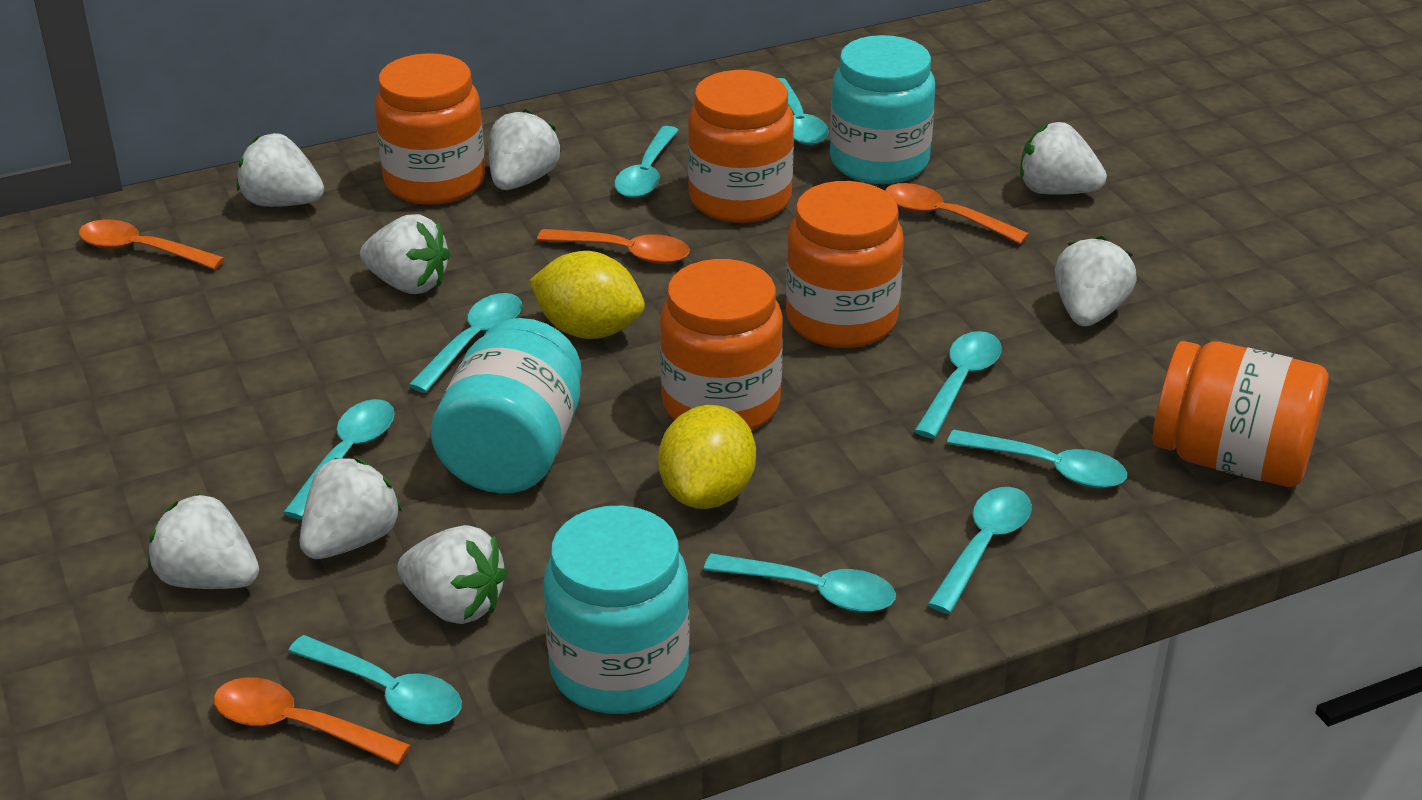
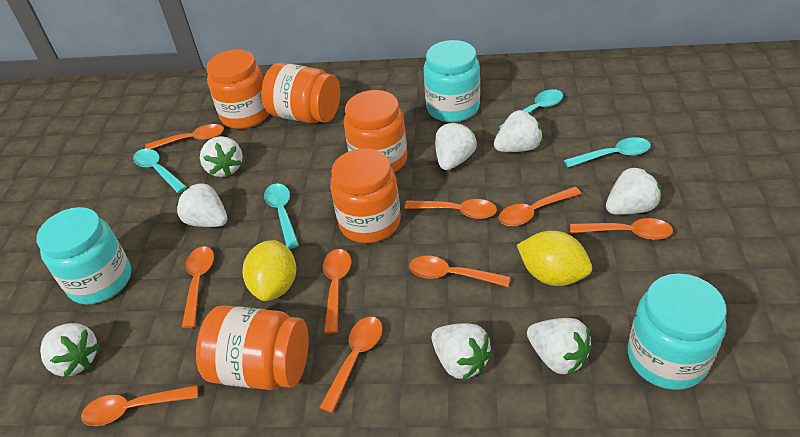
orange spoon: 4 -> 9
turquoise spoon: 9 -> 4

